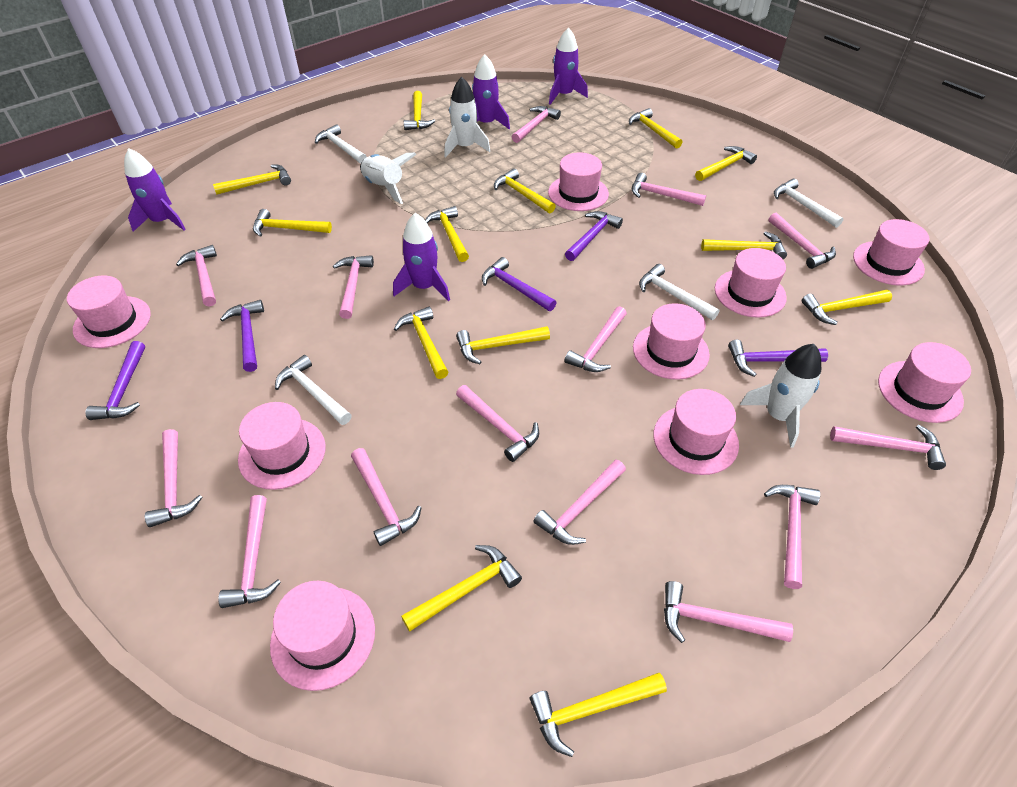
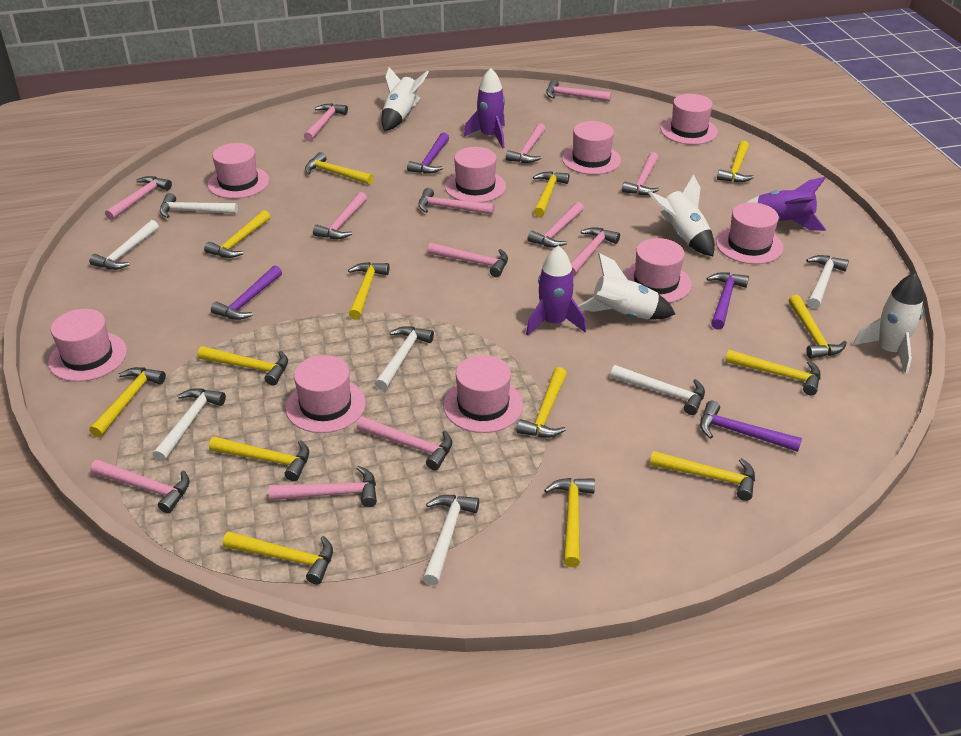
pink hammer: 14 -> 13
purple hammer: 5 -> 4
purple rocket: 4 -> 3
white hammer: 4 -> 7
white rocket: 3 -> 4
yellow hammer: 13 -> 14

